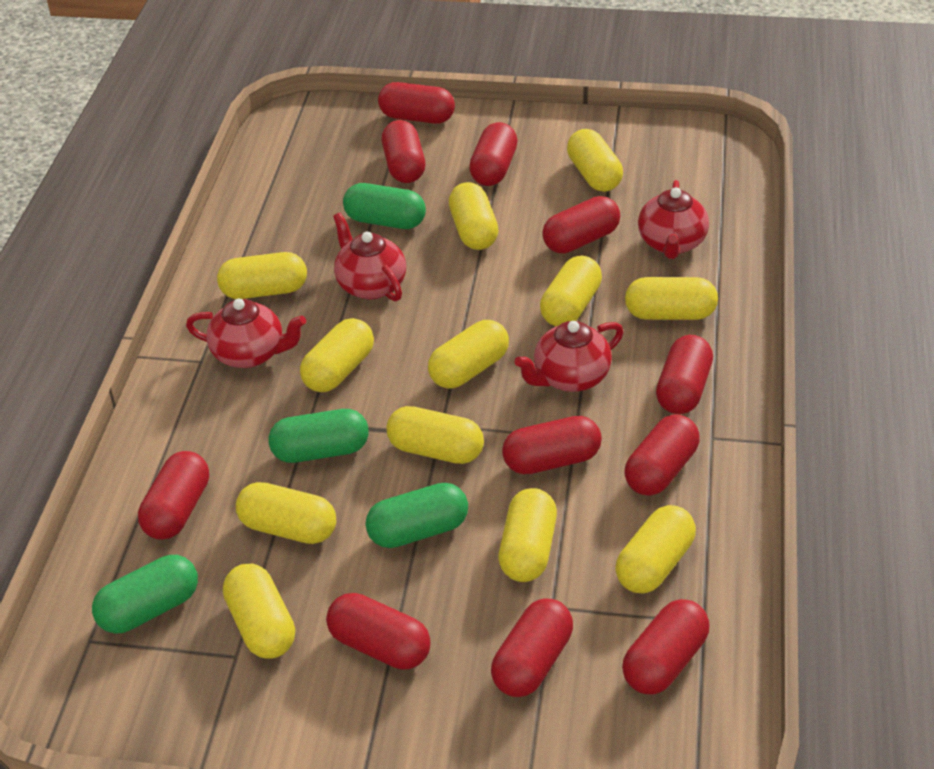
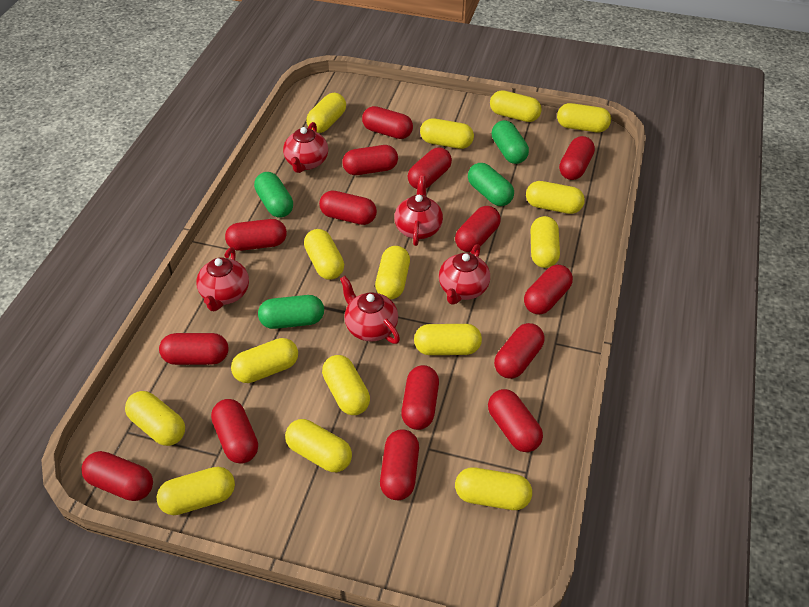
red capsule: 11 -> 15
red teapot: 4 -> 5
yellow capsule: 12 -> 15

